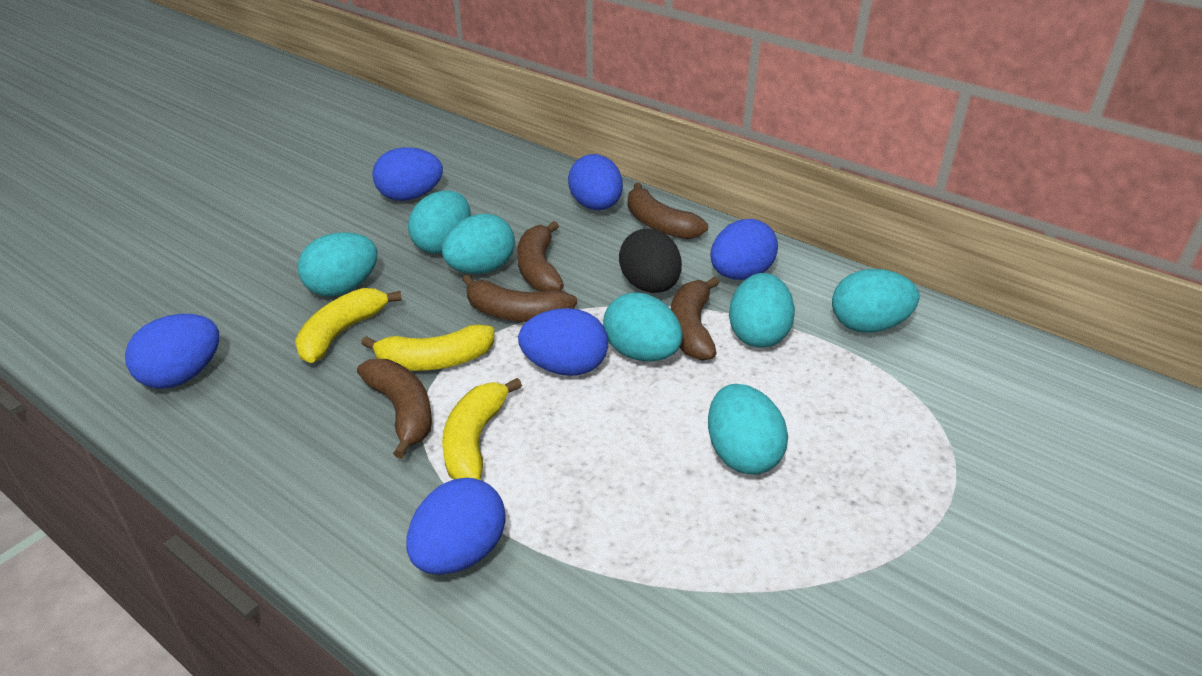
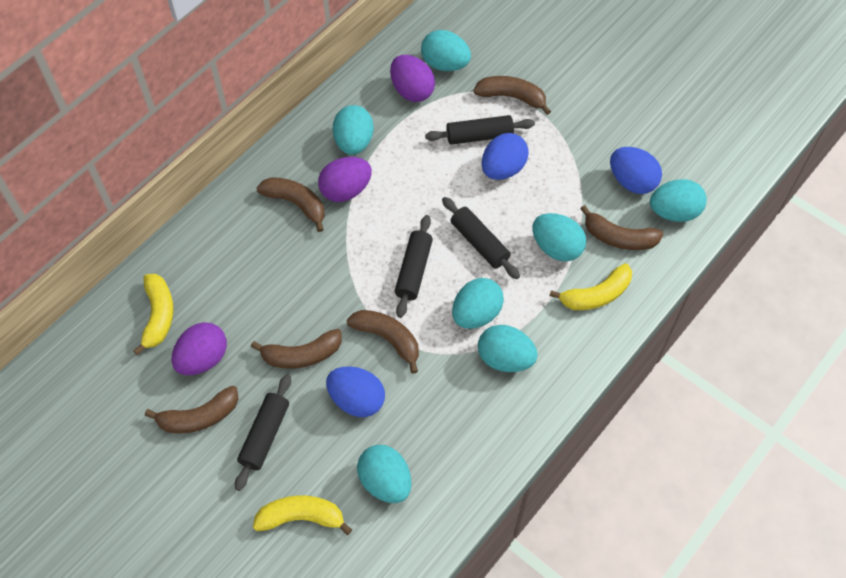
black egg: 1 -> 0
black rolling pin: 0 -> 4
blue egg: 6 -> 3
brown banana: 5 -> 6
purple egg: 0 -> 3

